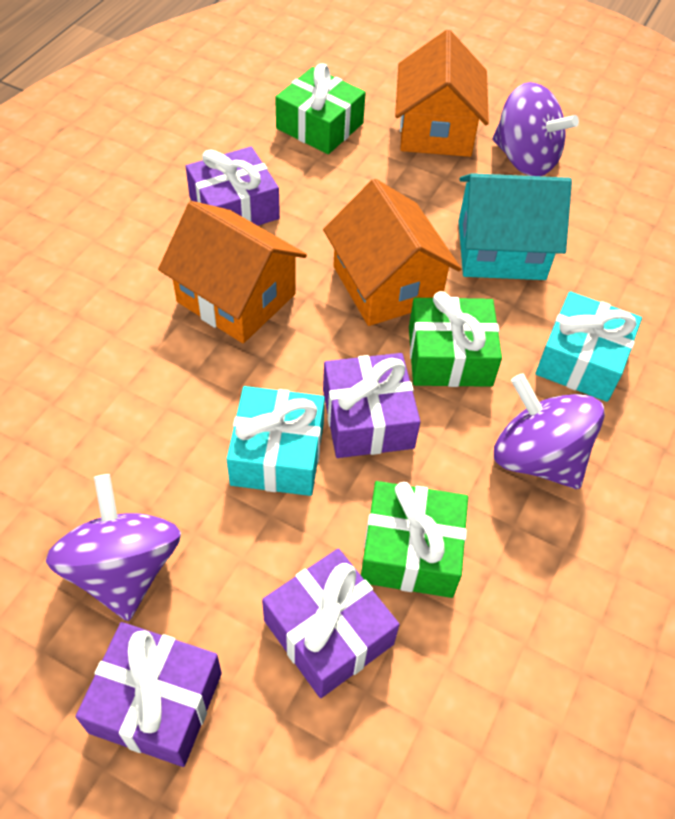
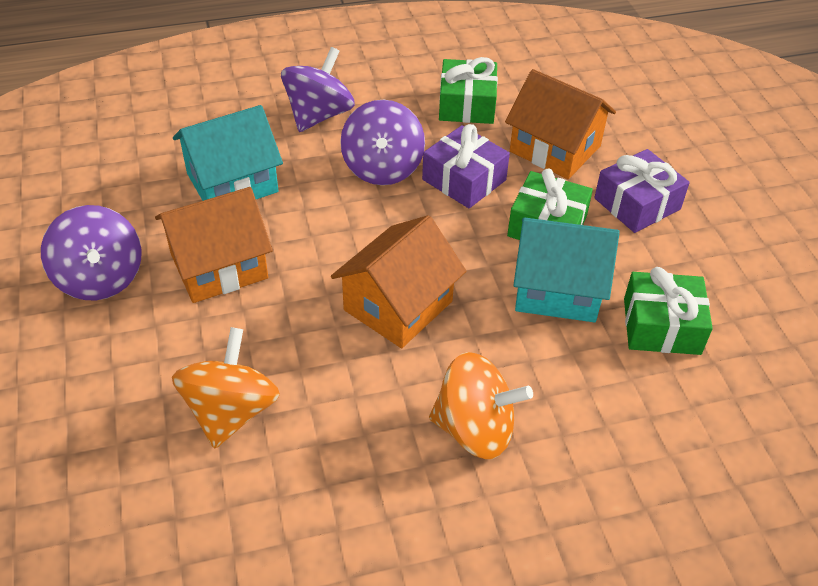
orange spinning top: 0 -> 2
purple gift: 4 -> 2
turquoise gift: 2 -> 0
turquoise house: 1 -> 2

